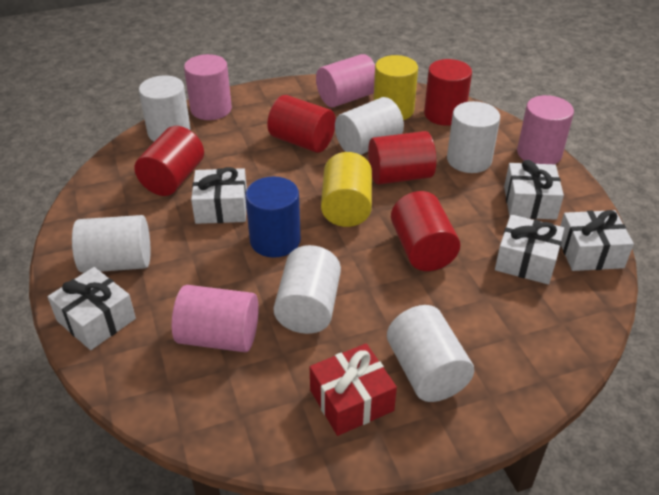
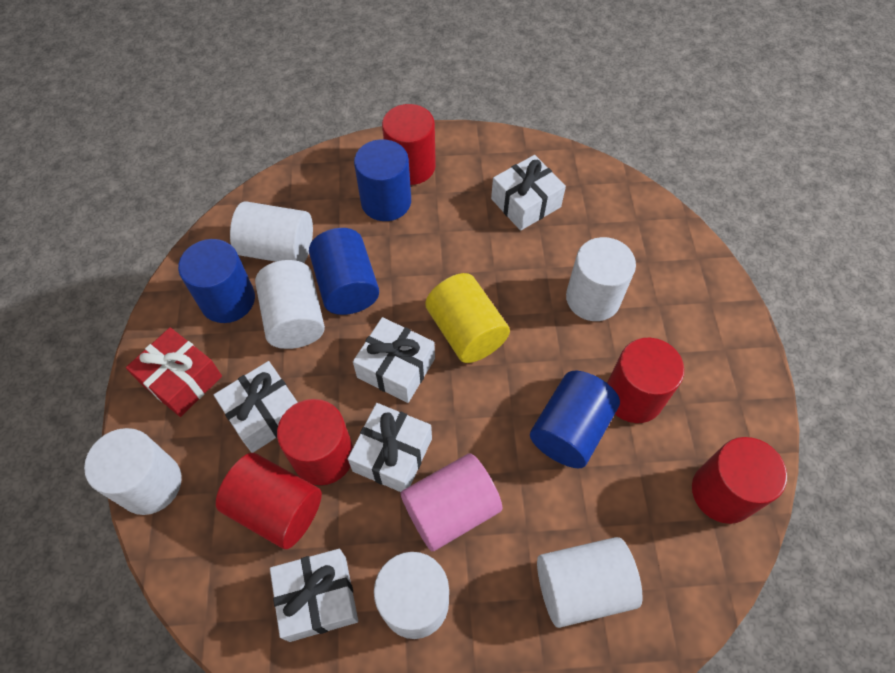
blue cylinder: 1 -> 4
pink cylinder: 4 -> 1
yellow cylinder: 2 -> 1

